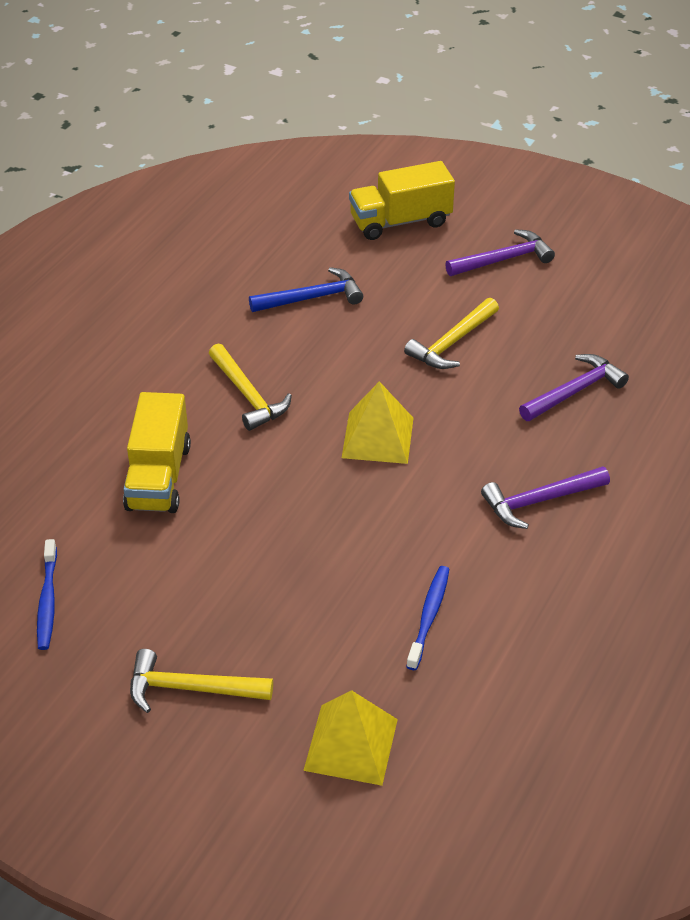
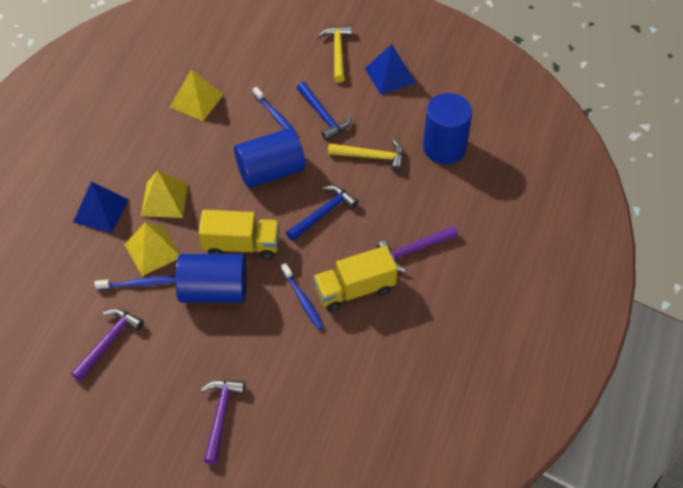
blue cylinder: 0 -> 3
blue hammer: 1 -> 2
blue pyramid: 0 -> 2
blue toothbrush: 2 -> 3
yellow hammer: 3 -> 2
yellow pyramid: 2 -> 3

